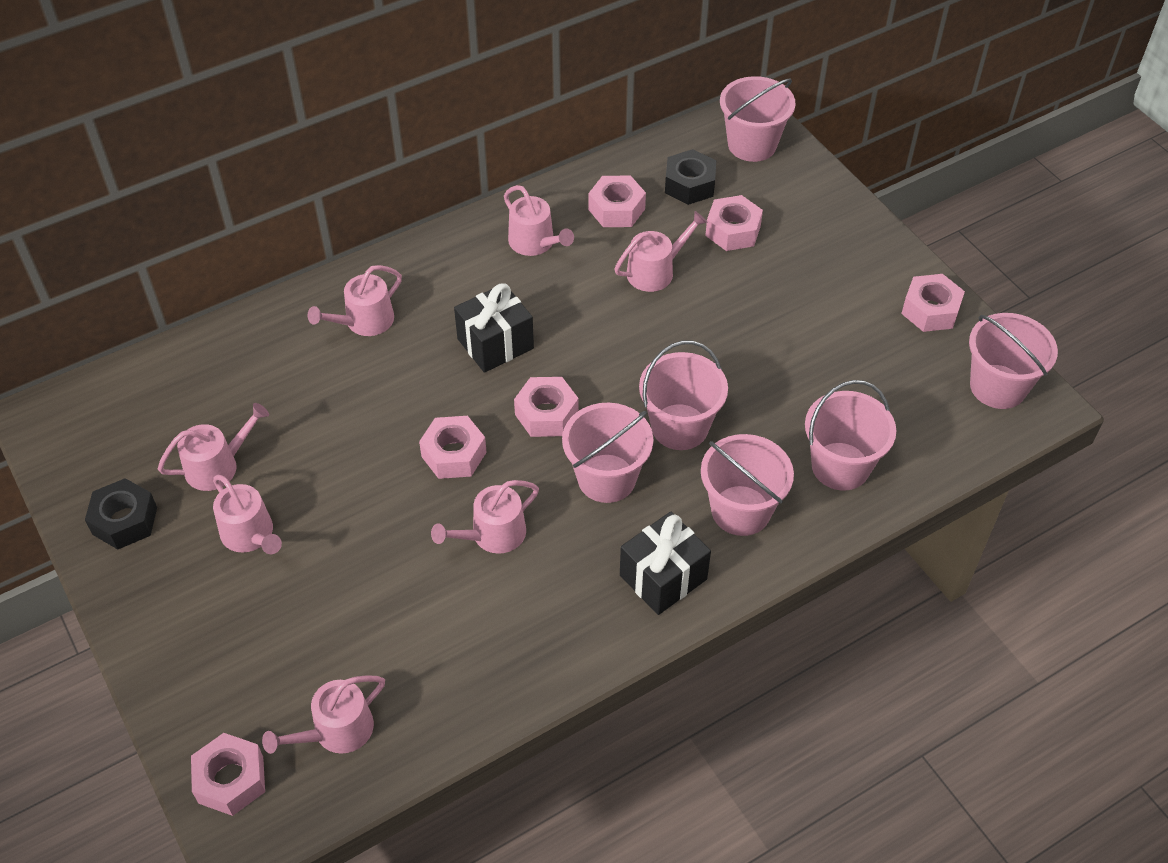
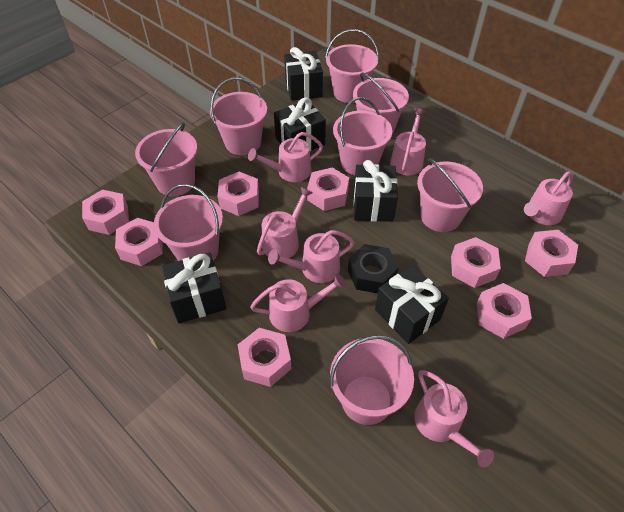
black gift: 2 -> 5
black nut: 2 -> 1
pink bucket: 6 -> 8
pink nut: 6 -> 8

